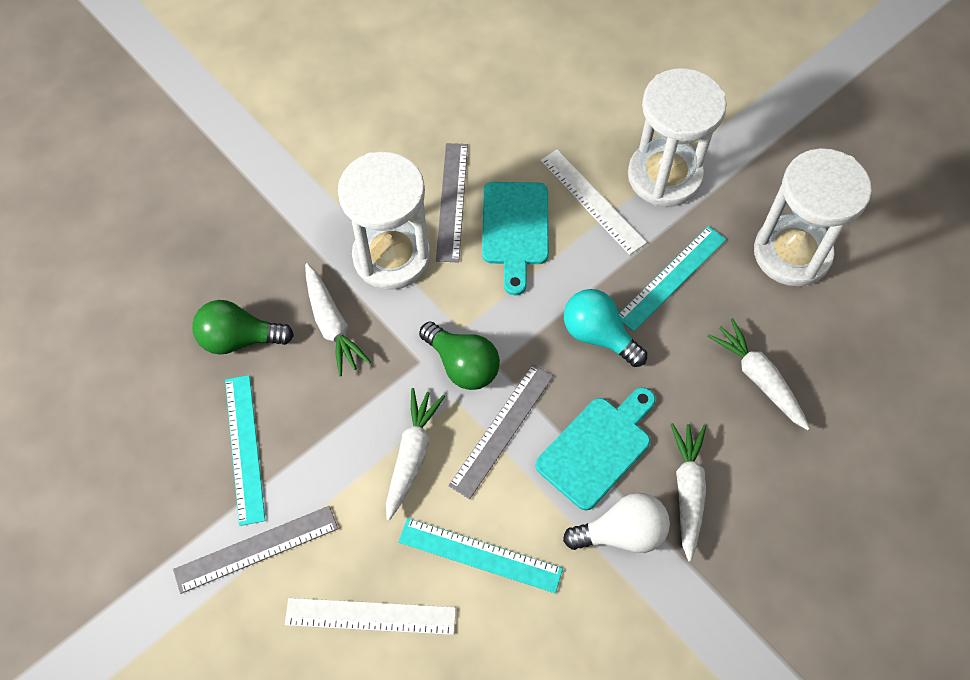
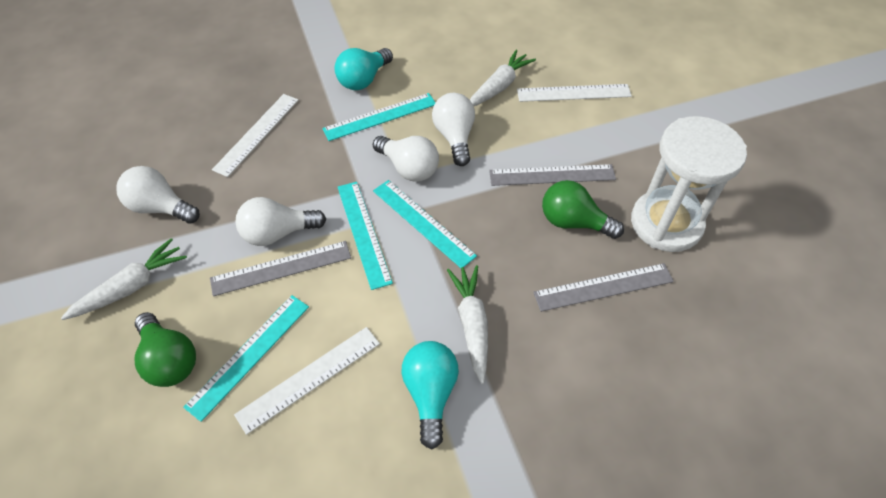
turquoise cutting board: 2 -> 0
turquoise light bulb: 1 -> 2
turquoise ruler: 3 -> 4
white carrot: 4 -> 3
white hourglass: 3 -> 1
white light bulb: 1 -> 4
white ruler: 2 -> 3

